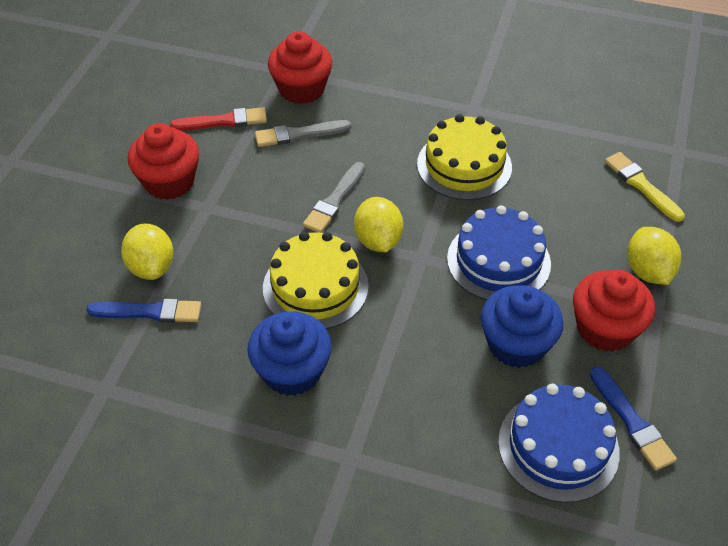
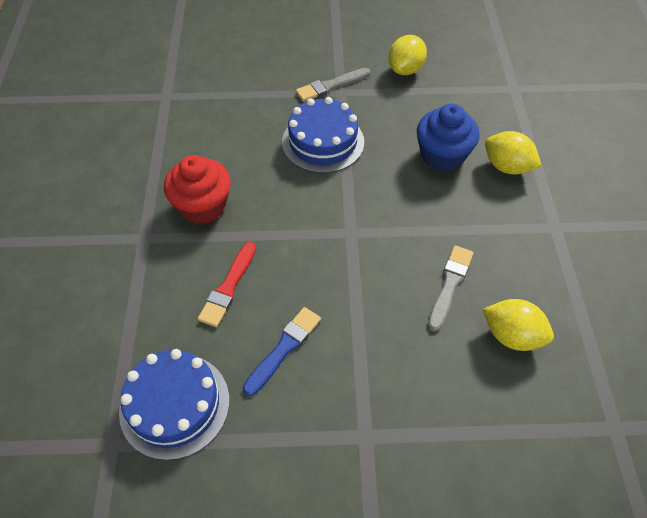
blue brush: 2 -> 1
blue cupcake: 2 -> 1
red cupcake: 3 -> 1
yellow brush: 1 -> 0
yellow cake: 2 -> 0

